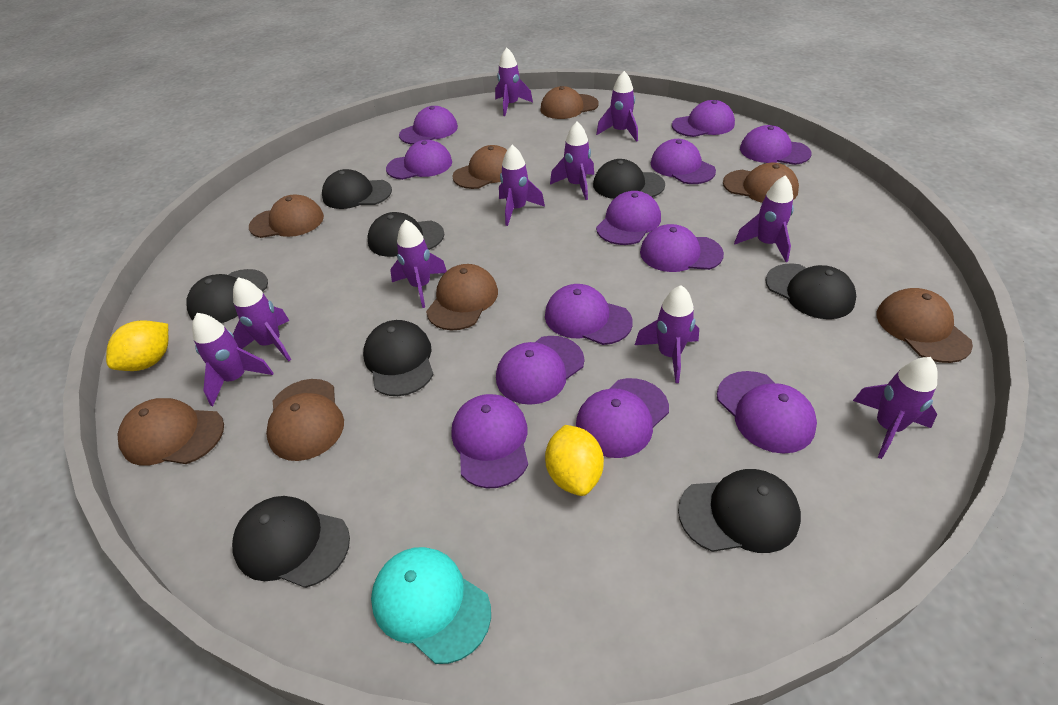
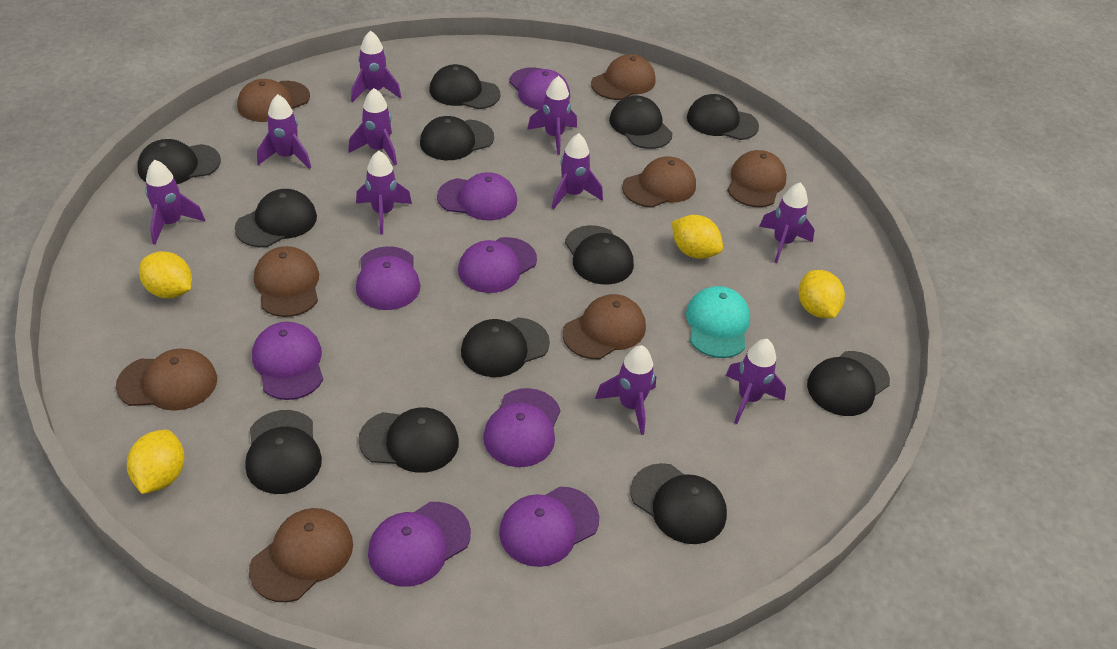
black cap: 8 -> 12
purple cap: 12 -> 8
yellow lemon: 2 -> 4

